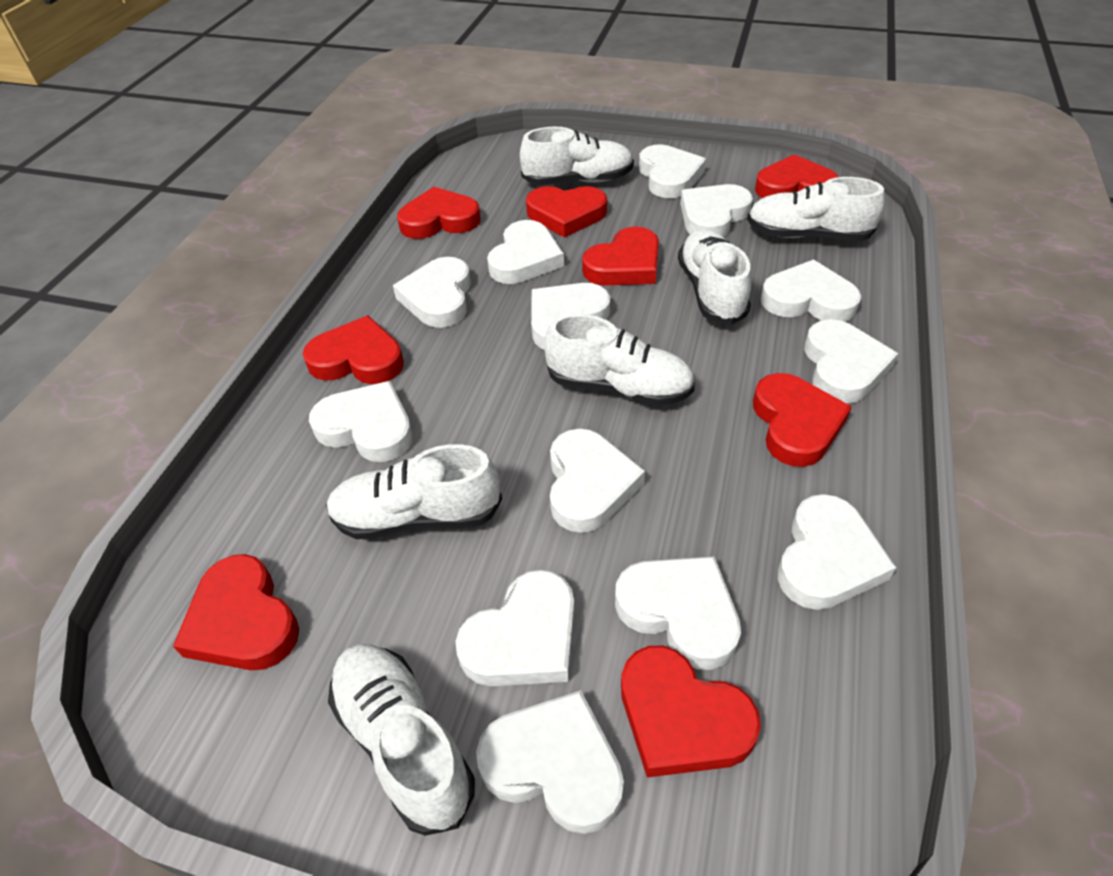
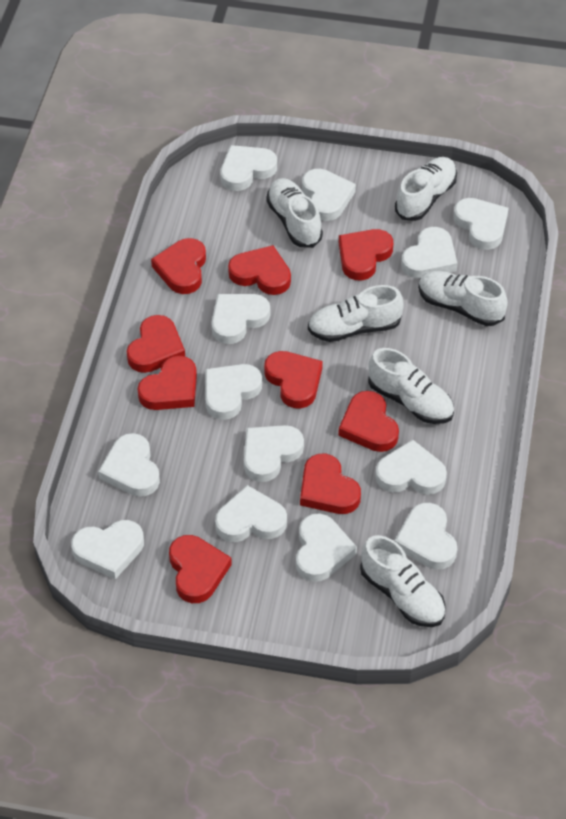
red heart: 8 -> 9

